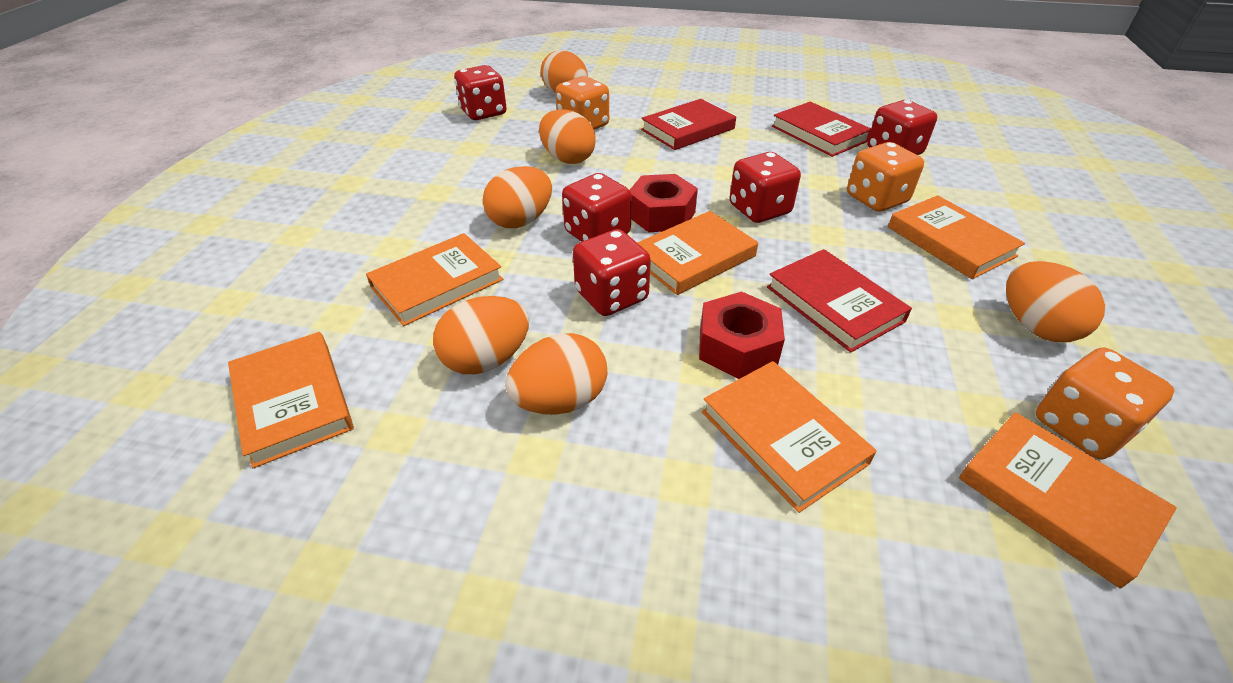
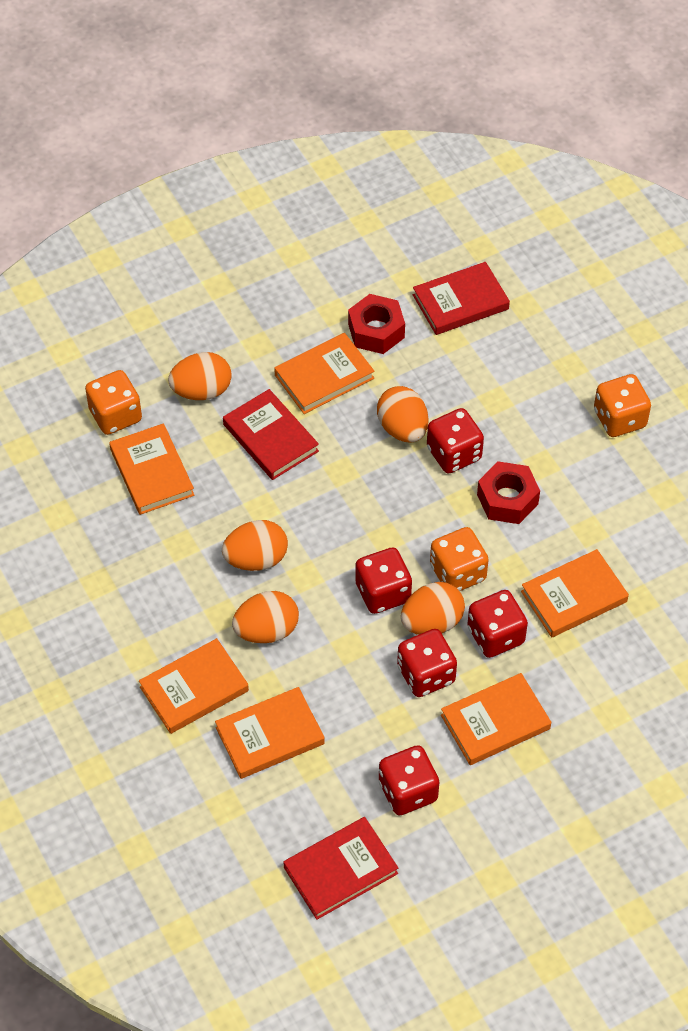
orange egg: 6 -> 5

